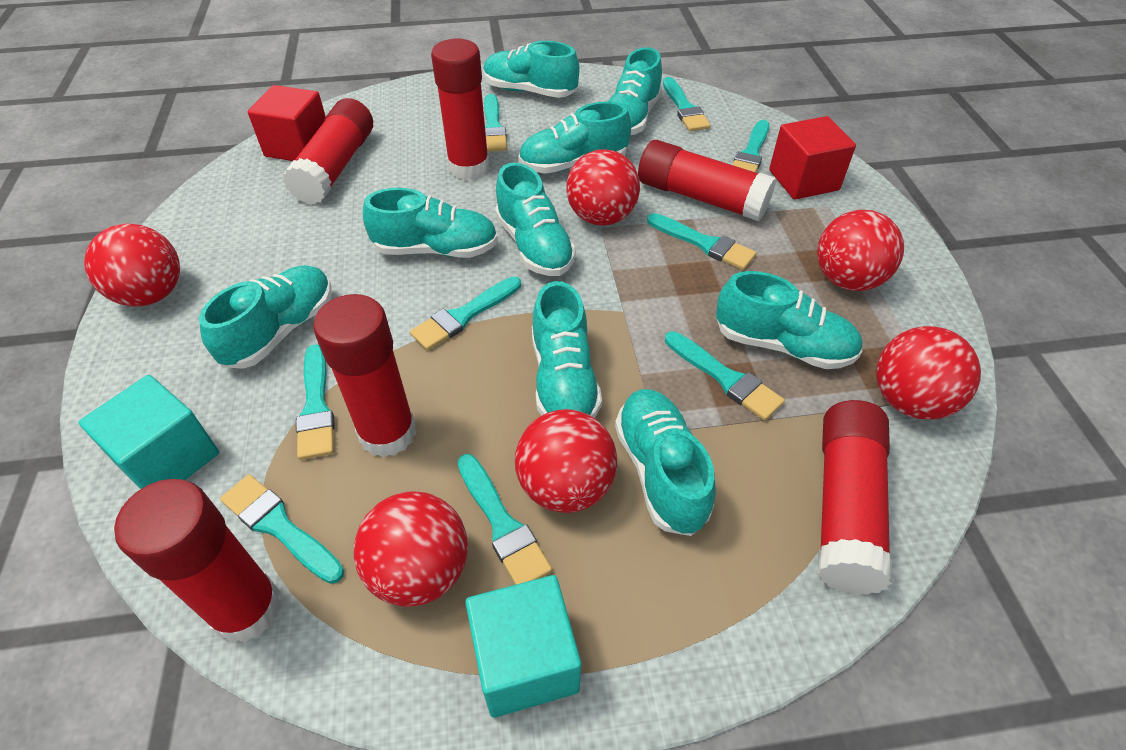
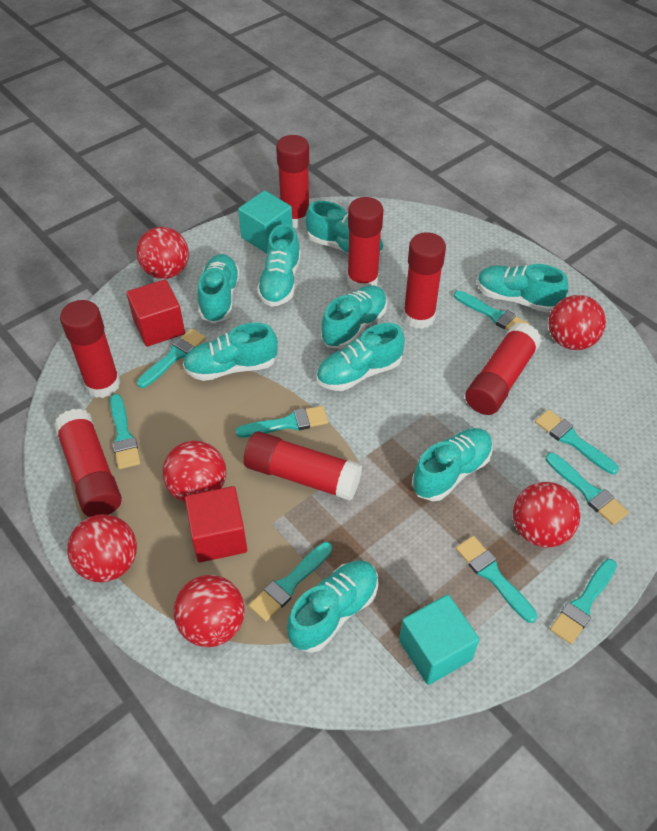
red glue stick: 6 -> 7

